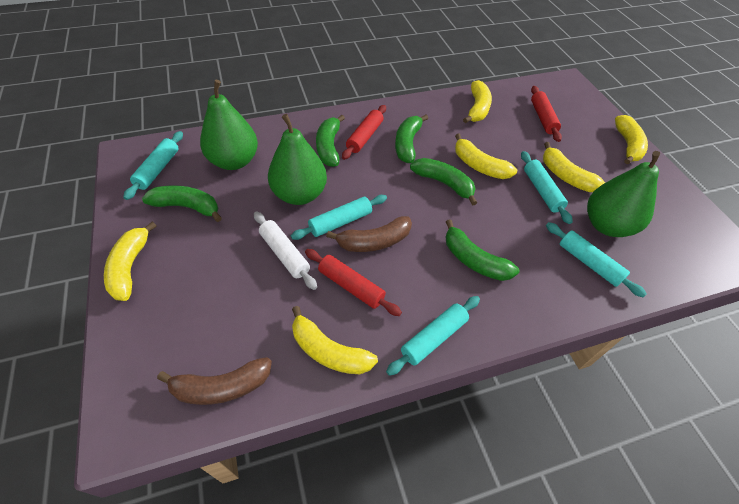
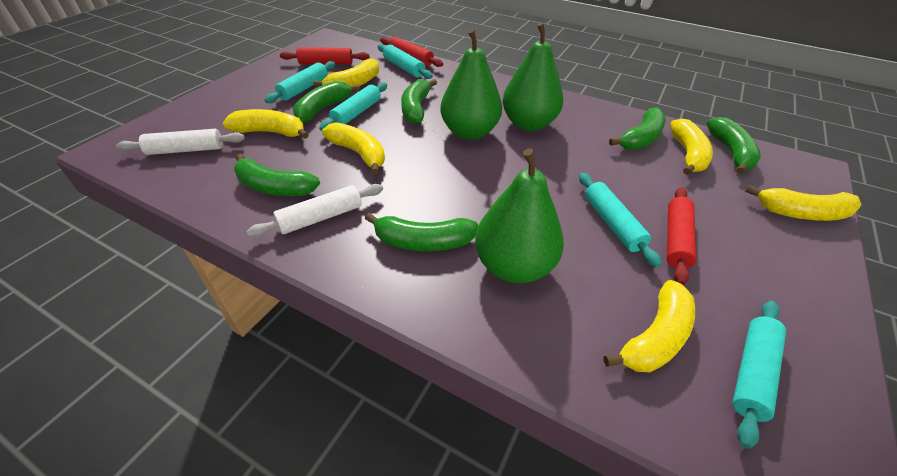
brown banana: 2 -> 0
green banana: 5 -> 6
white rolling pin: 1 -> 2

